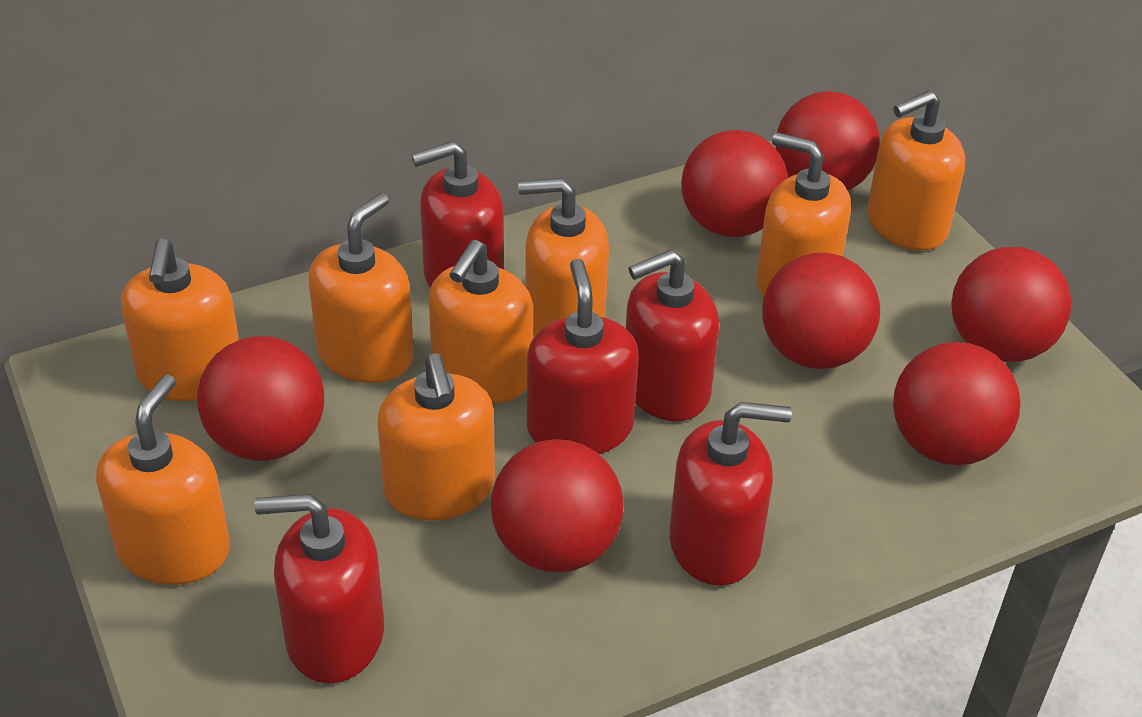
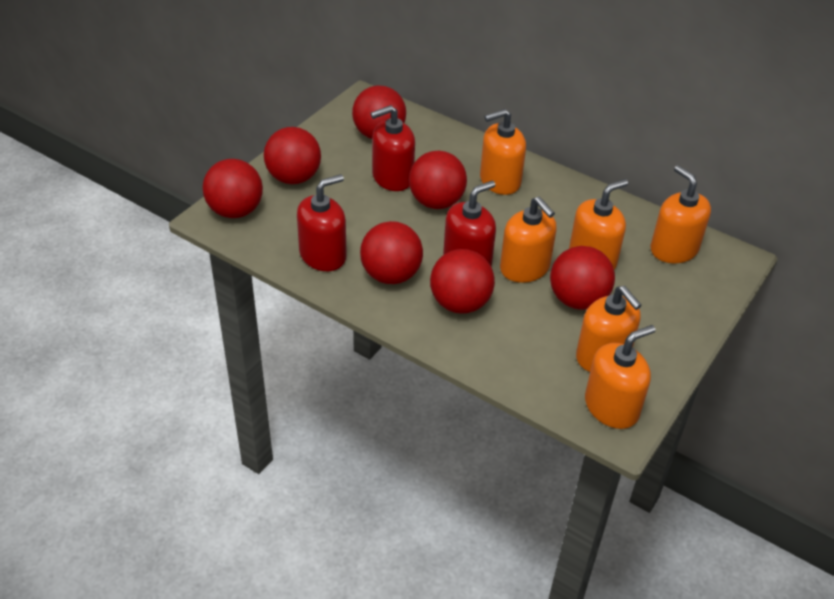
orange soap dispenser: 8 -> 6
red soap dispenser: 5 -> 3

